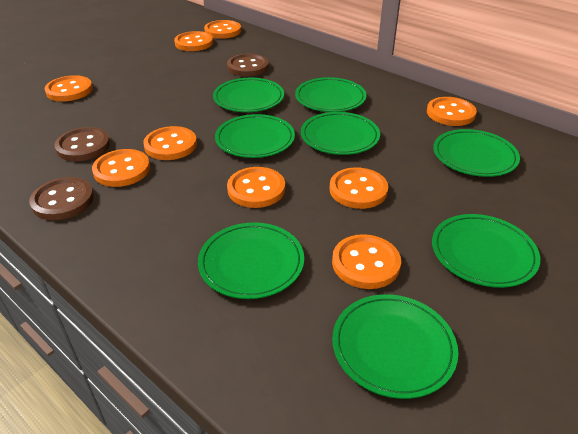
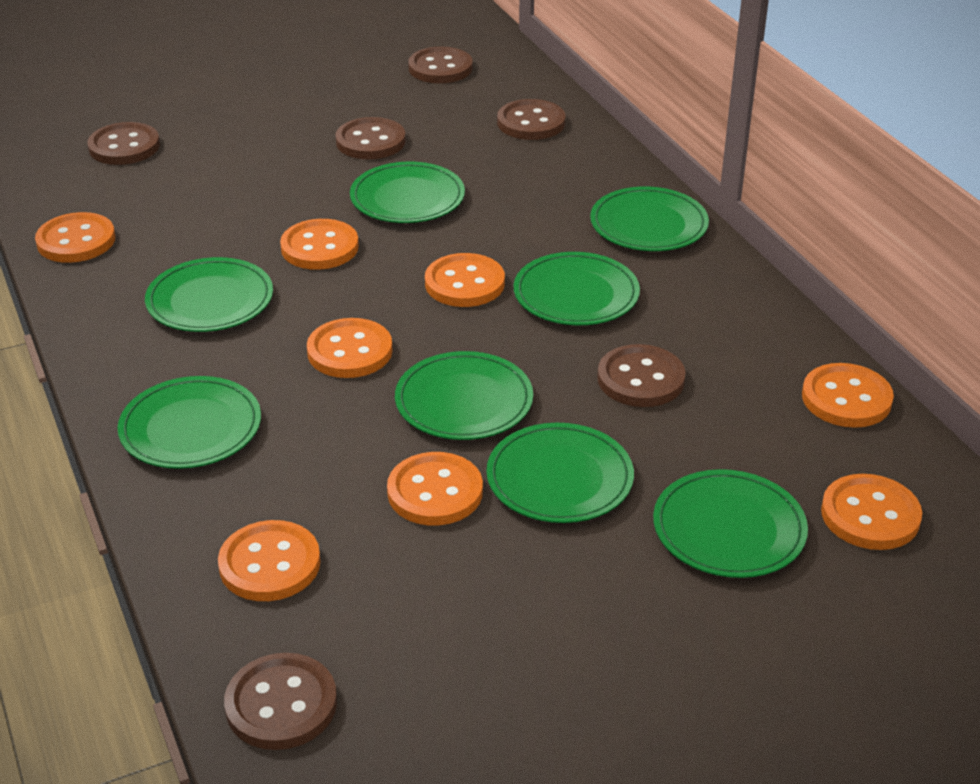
brown button: 3 -> 6
orange button: 9 -> 8

